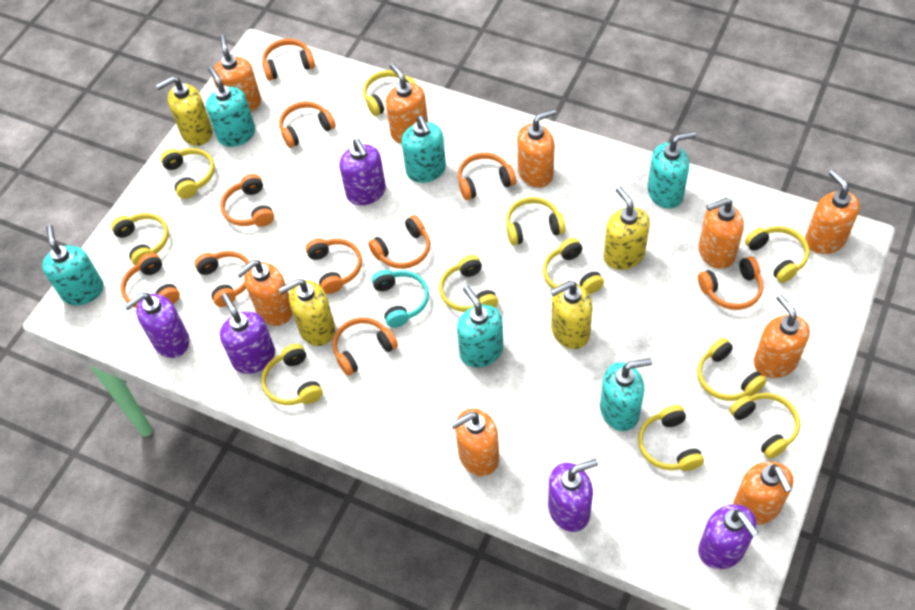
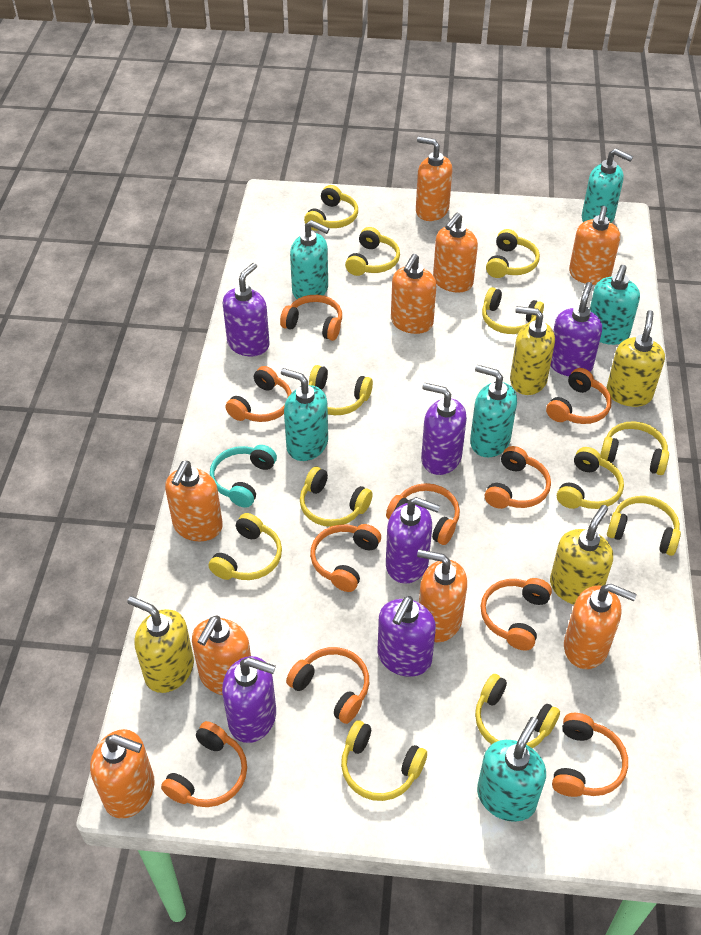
purple soap dispenser: 5 -> 6
yellow headphones: 11 -> 12

